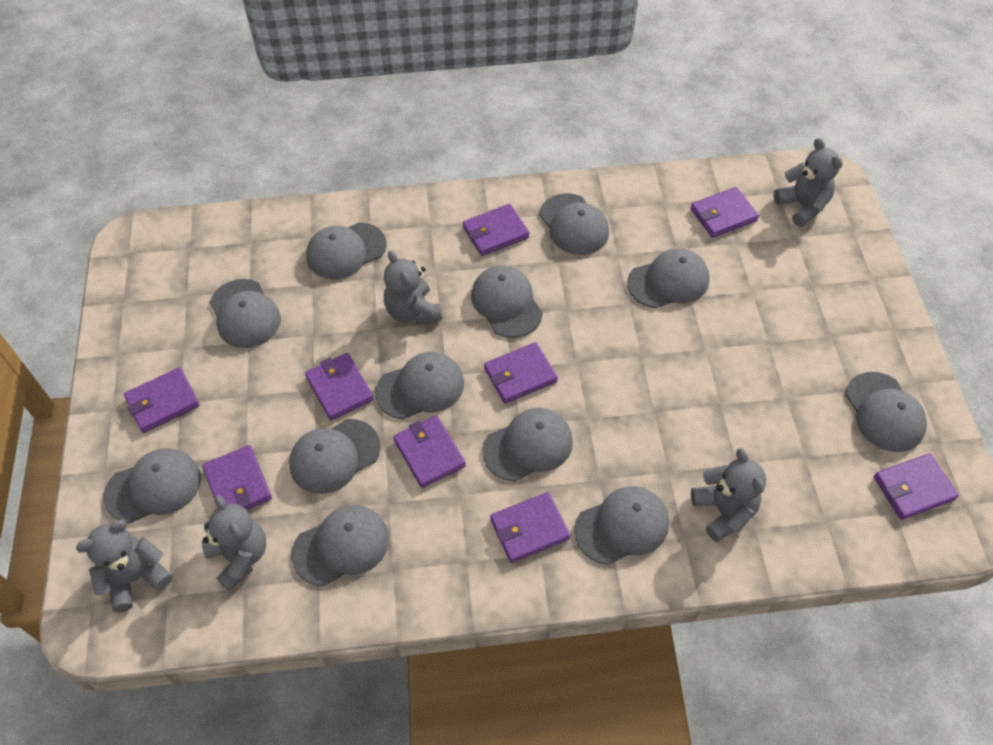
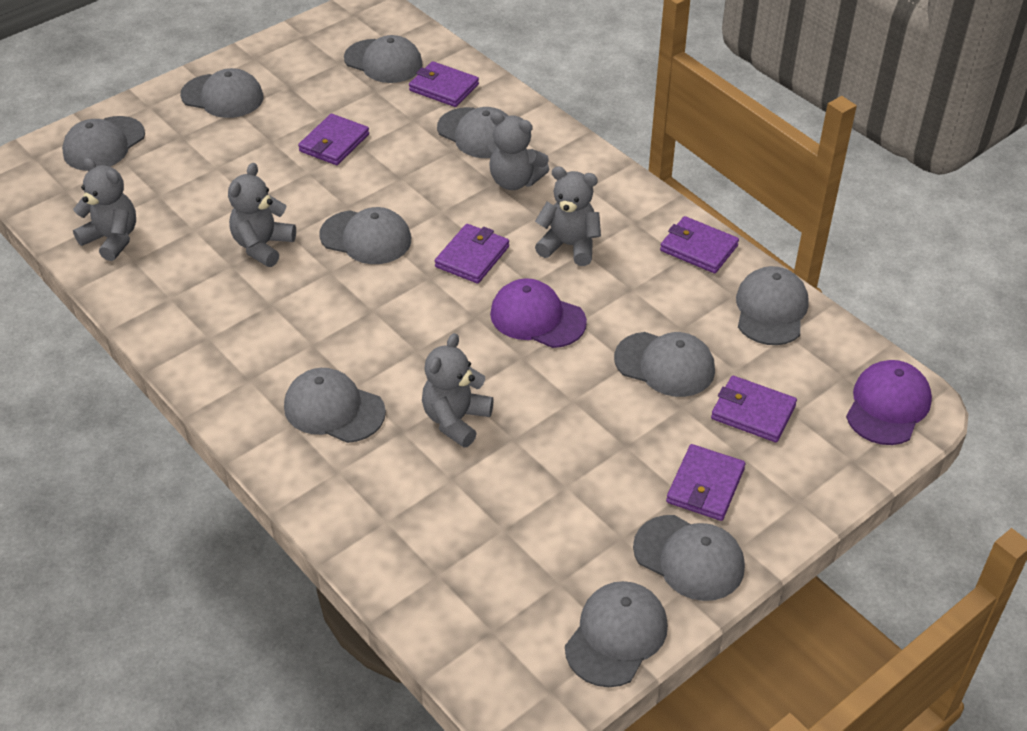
grey cap: 12 -> 10
purple cap: 0 -> 2
purple wallet: 9 -> 6

